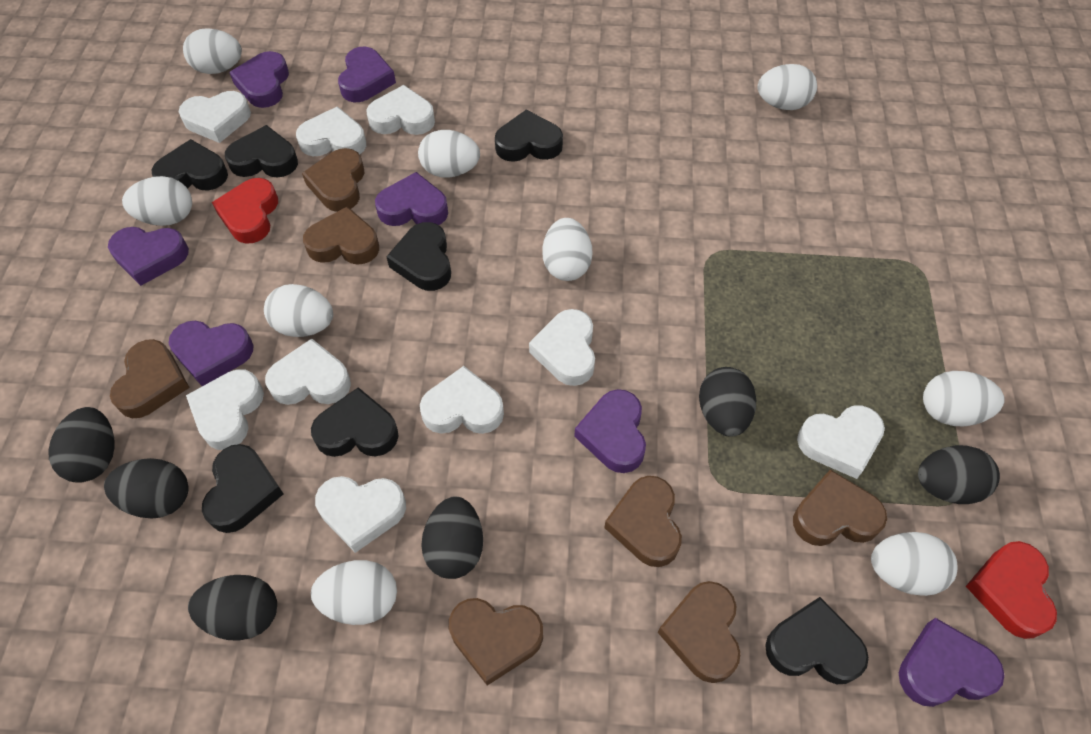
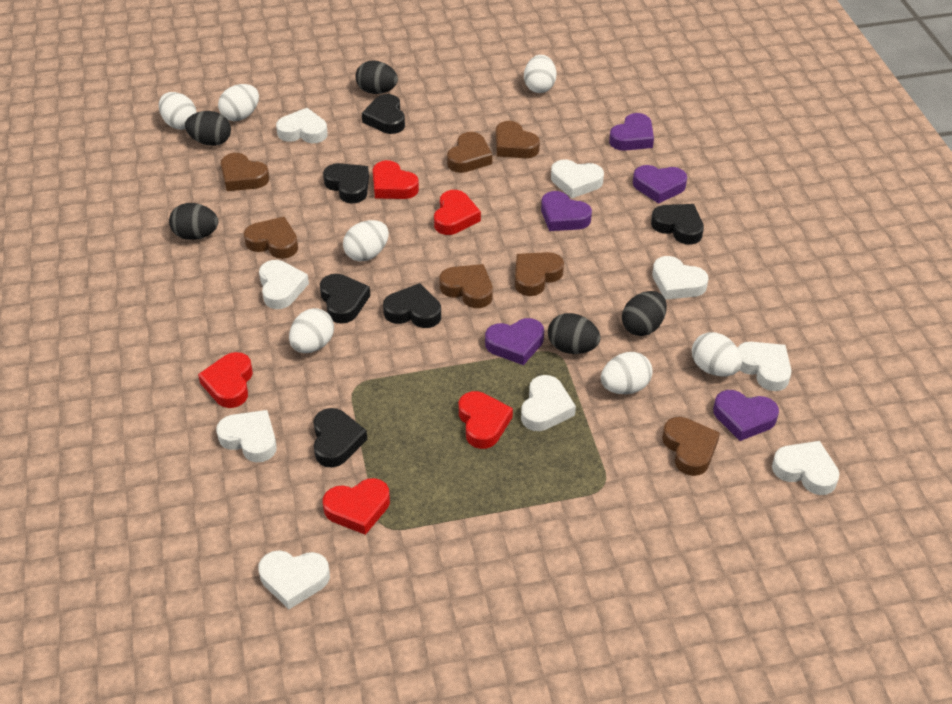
black egg: 6 -> 5
black heart: 7 -> 6
purple heart: 7 -> 5
red heart: 2 -> 5
white egg: 9 -> 7

